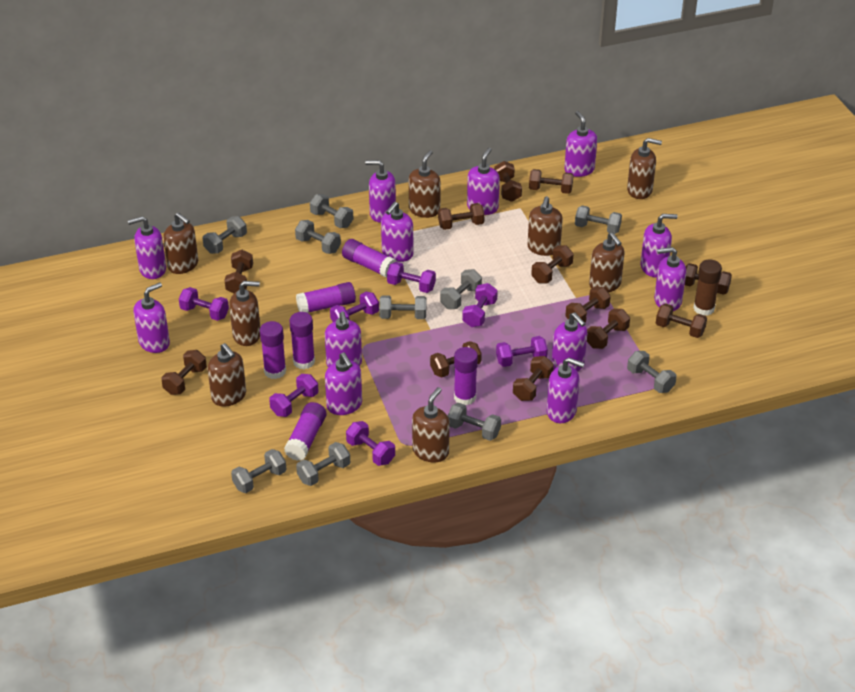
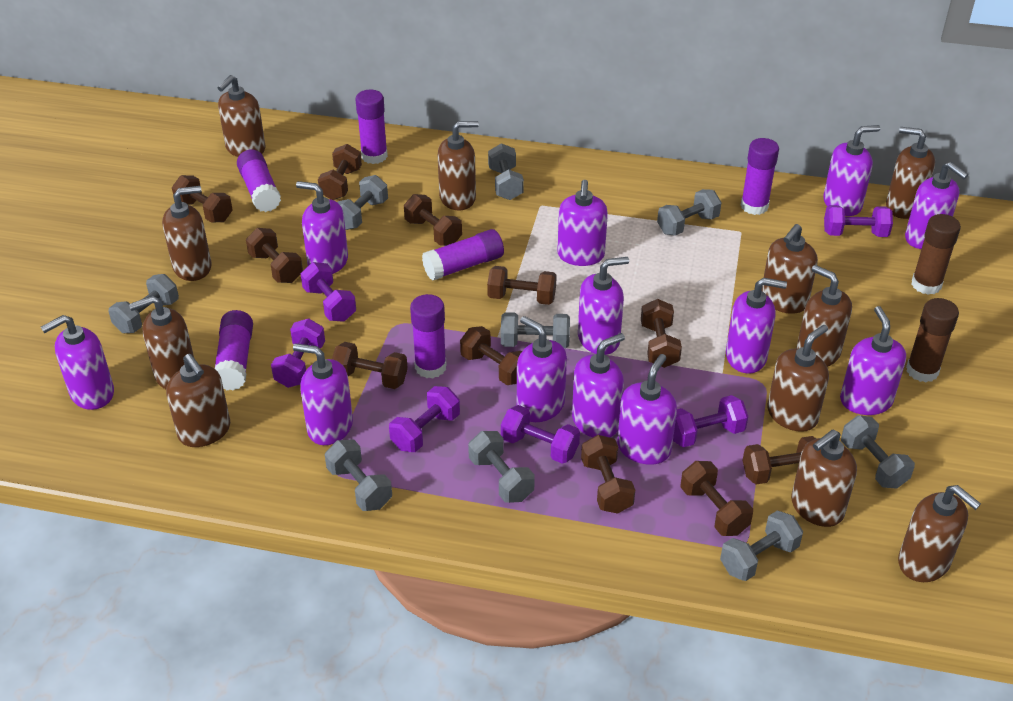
brown dumbbell: 12 -> 11
brown glue stick: 1 -> 2
brown soap dispenser: 8 -> 11
grey dumbbell: 10 -> 9
purple dumbbell: 7 -> 6

